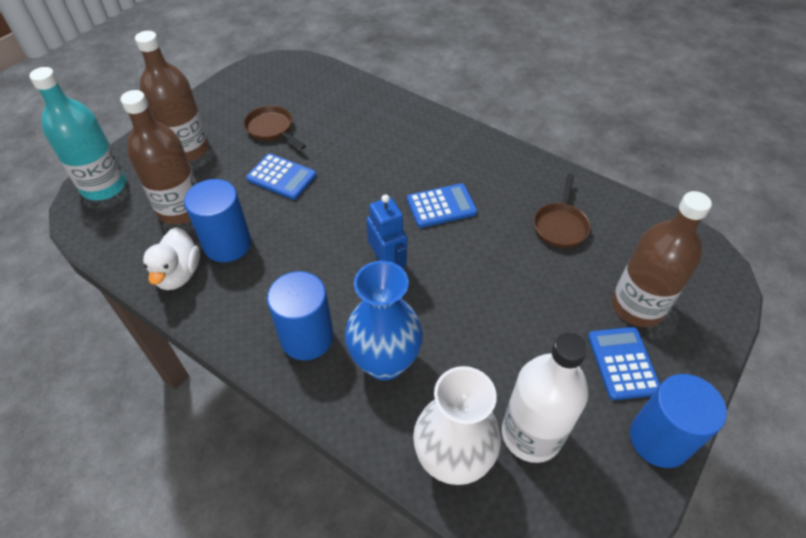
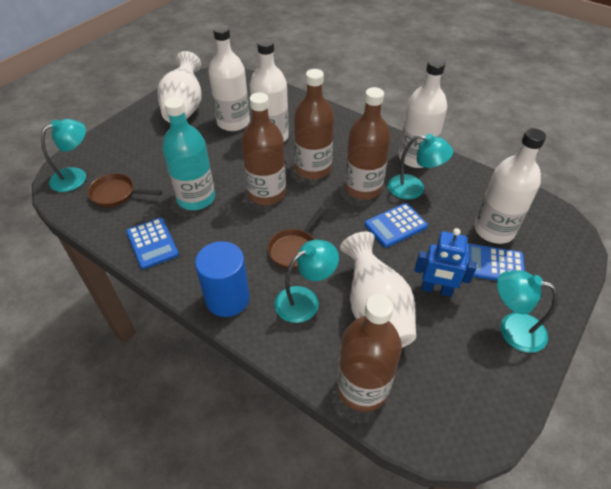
blue cylinder: 3 -> 1
blue vase: 1 -> 0
brown bottle: 3 -> 4
turquoise lamp: 0 -> 4
white bottle: 1 -> 4
white duck: 1 -> 0
white vase: 1 -> 2

